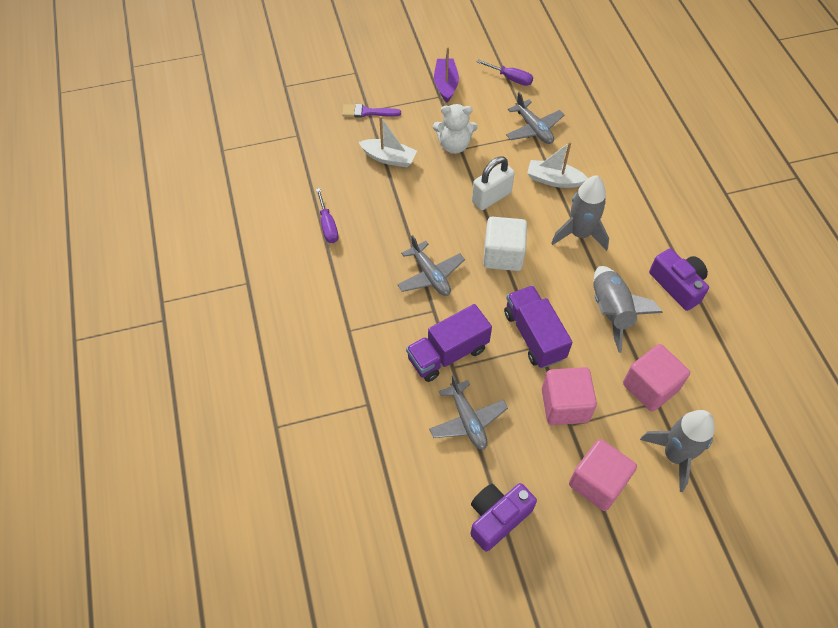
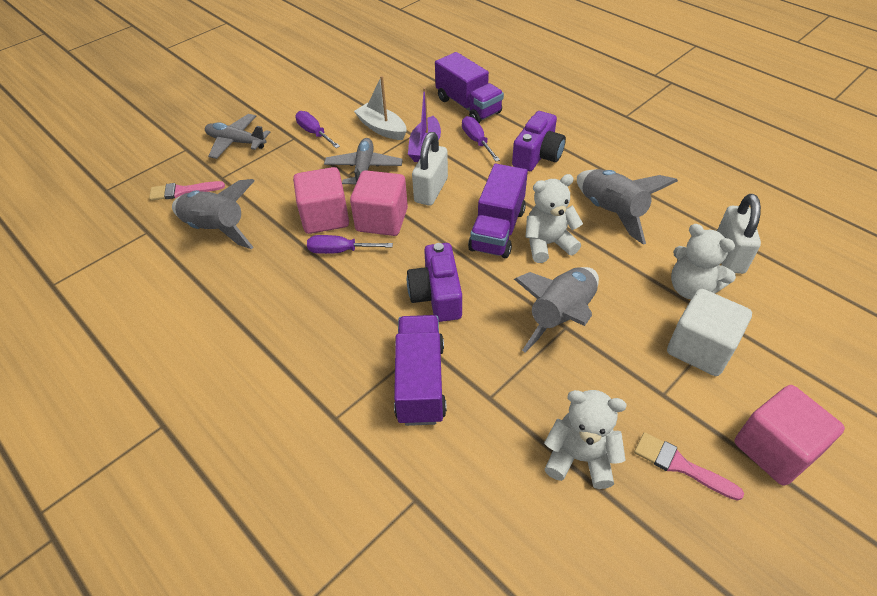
grey plane: 3 -> 2
pink brush: 0 -> 2
purple brush: 1 -> 0
purple screwdriver: 2 -> 3
purple truck: 2 -> 3
white boat: 2 -> 1
white padlock: 1 -> 2
white teddy bear: 1 -> 3

